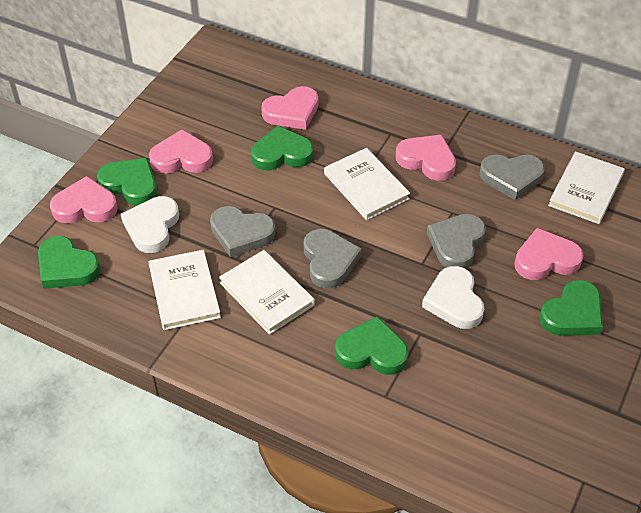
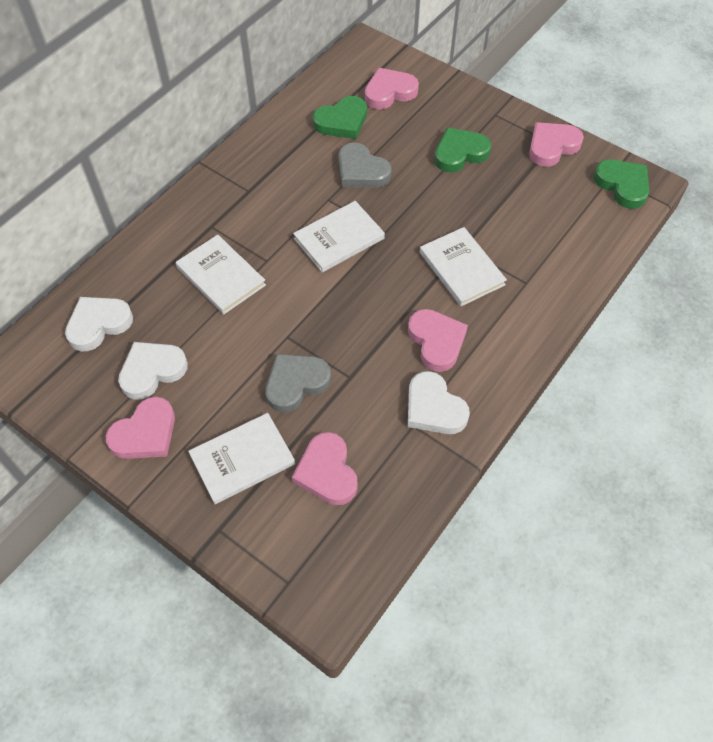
green heart: 5 -> 3
grey heart: 4 -> 2
white heart: 2 -> 3

